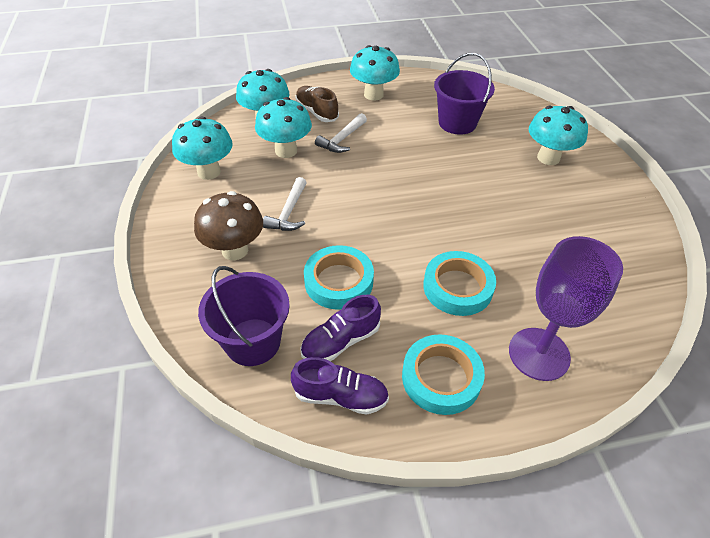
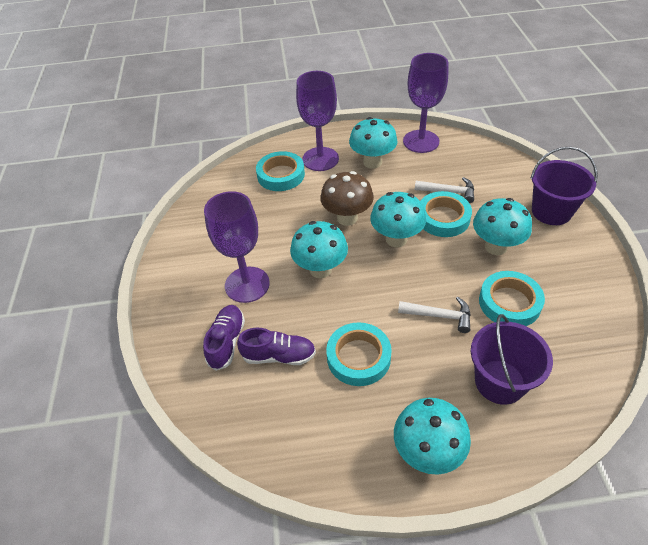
brown shoe: 1 -> 0
purple goblet: 1 -> 3
turquoise tape: 3 -> 4

